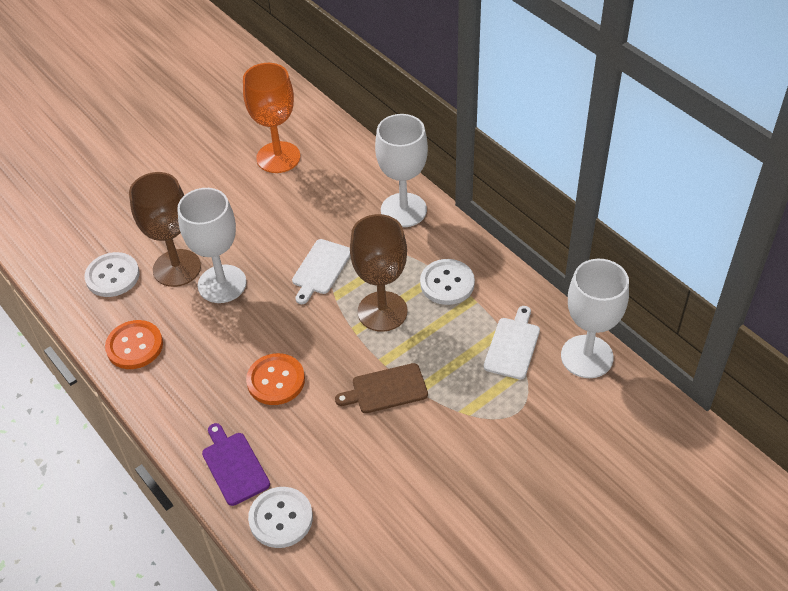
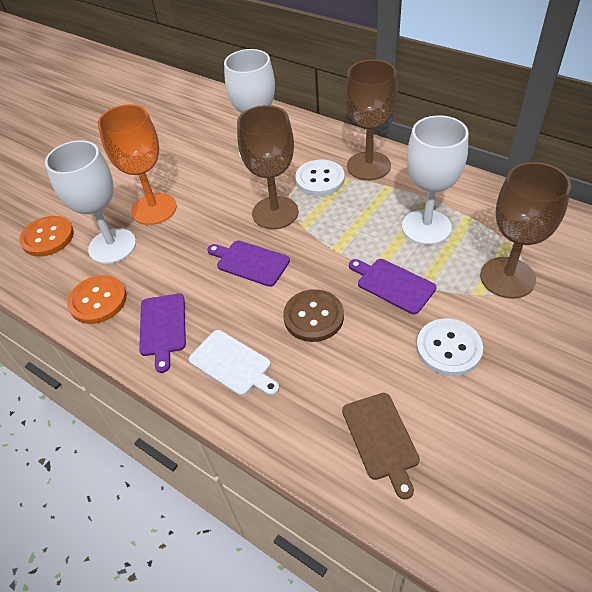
brown button: 0 -> 1
brown goblet: 2 -> 3
purple cutting board: 1 -> 3
white button: 3 -> 2
white cutting board: 2 -> 1

